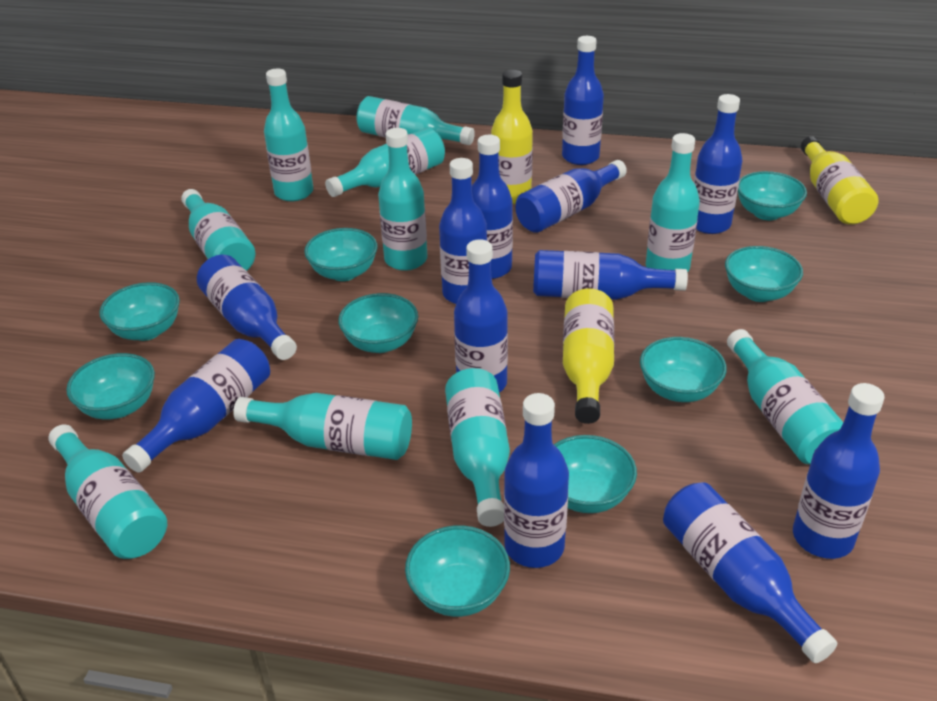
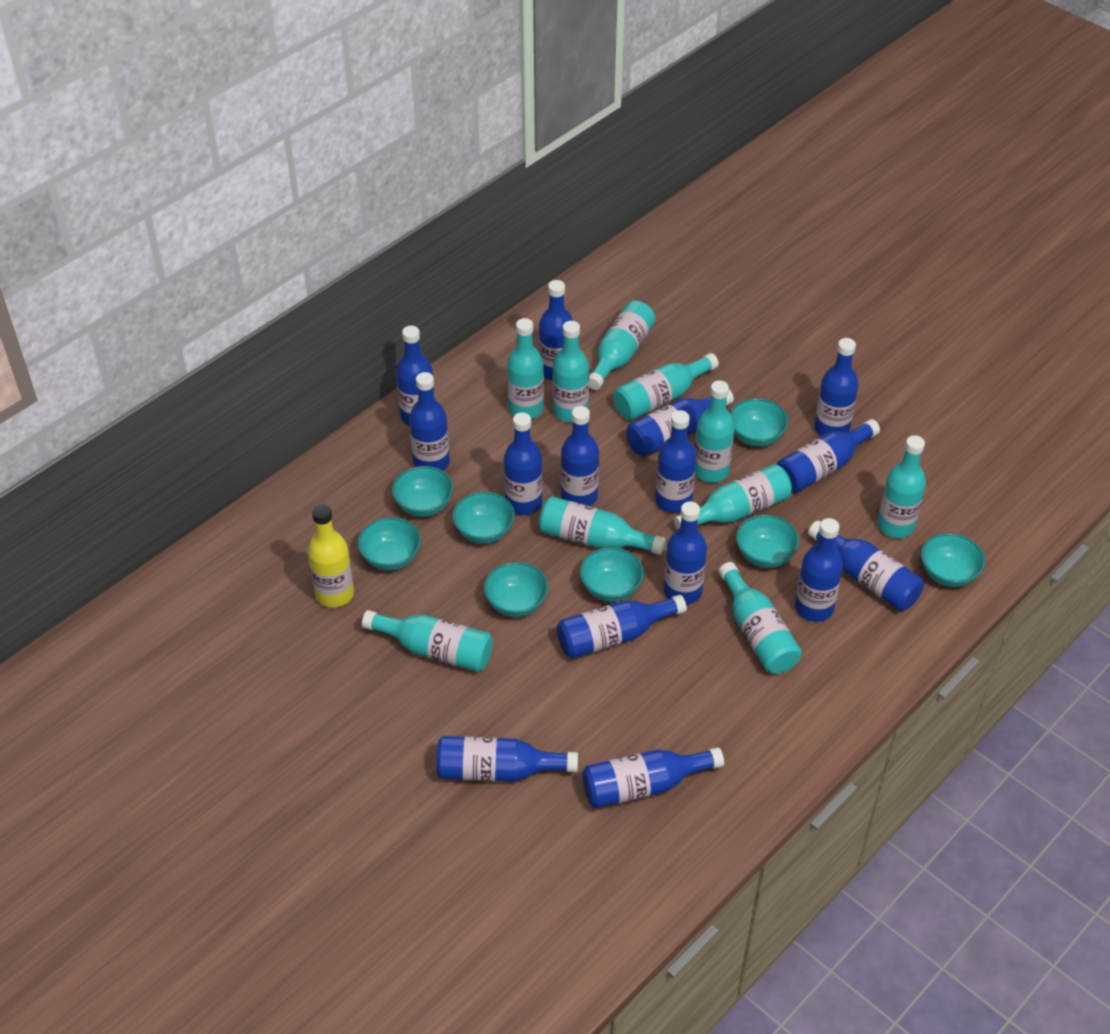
blue bottle: 12 -> 15
turquoise bowl: 9 -> 8
yellow bottle: 3 -> 1

